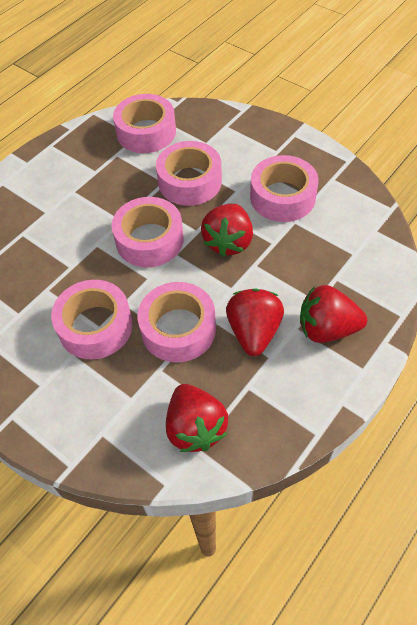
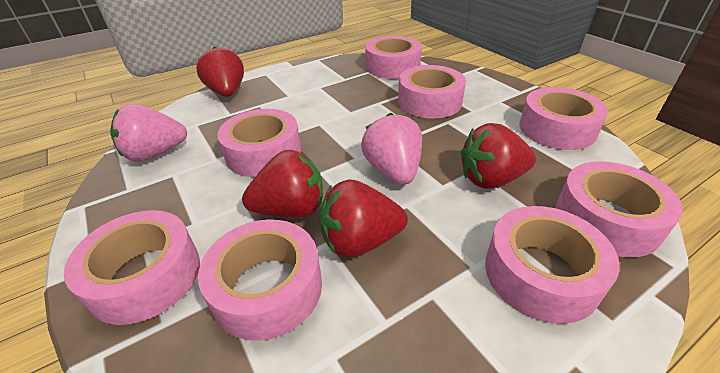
pink strawberry: 0 -> 2
pink tape: 6 -> 8

